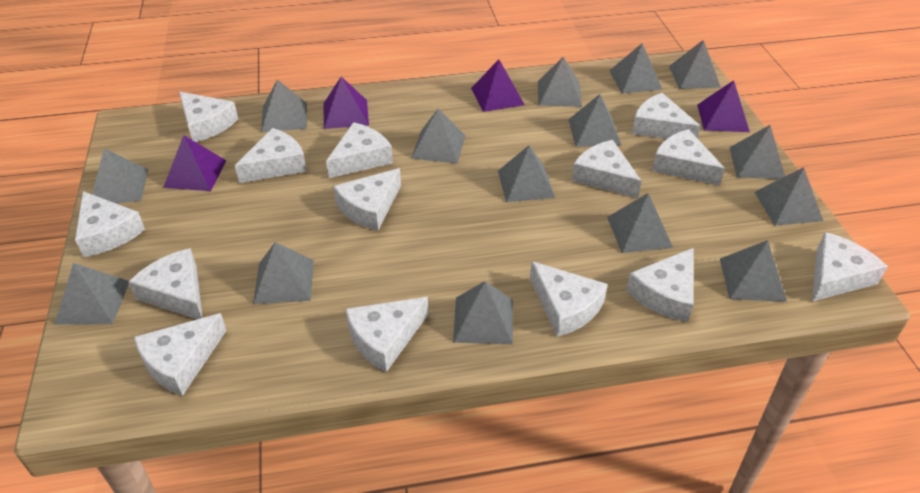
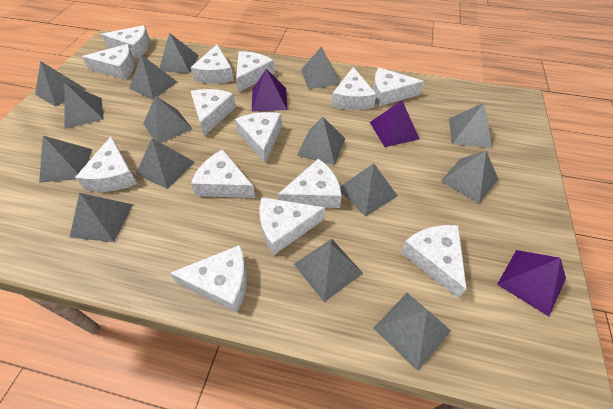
purple pyramid: 4 -> 3

